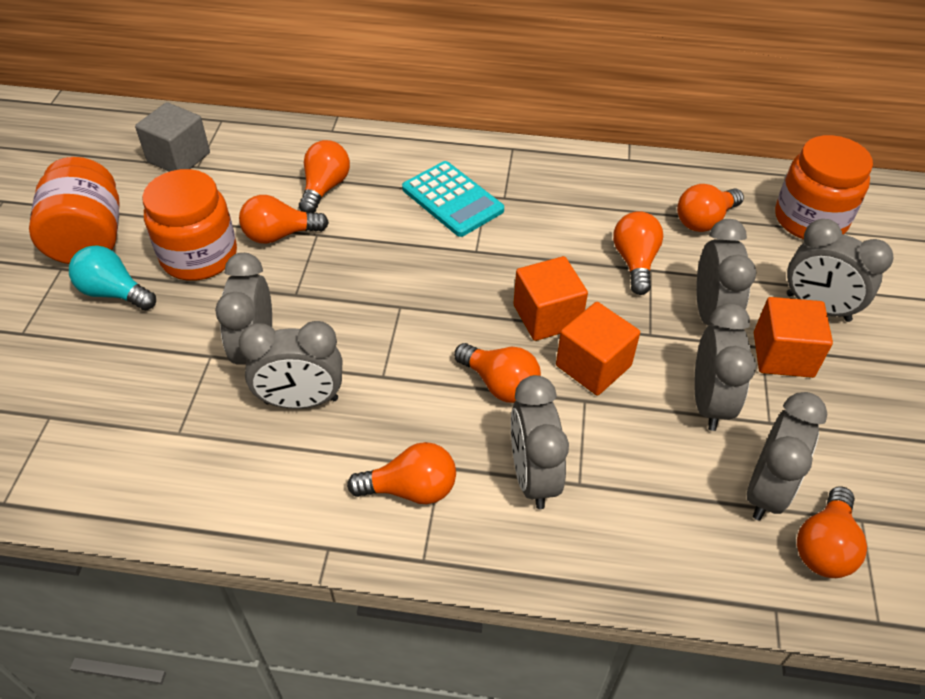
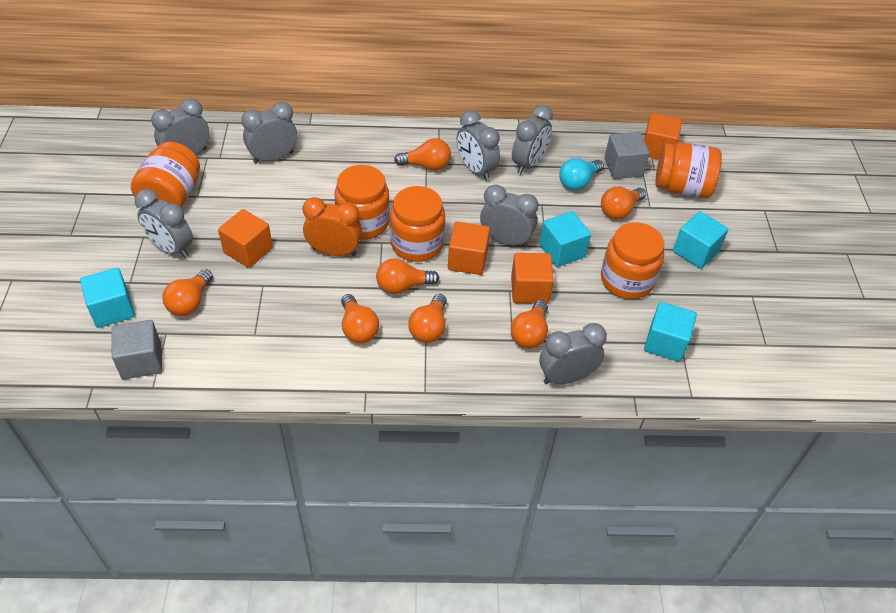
grey cube: 1 -> 2
orange clock: 0 -> 1
orange cube: 3 -> 4
orange jar: 3 -> 5
turquoise calculator: 1 -> 0
turquoise cube: 0 -> 4

